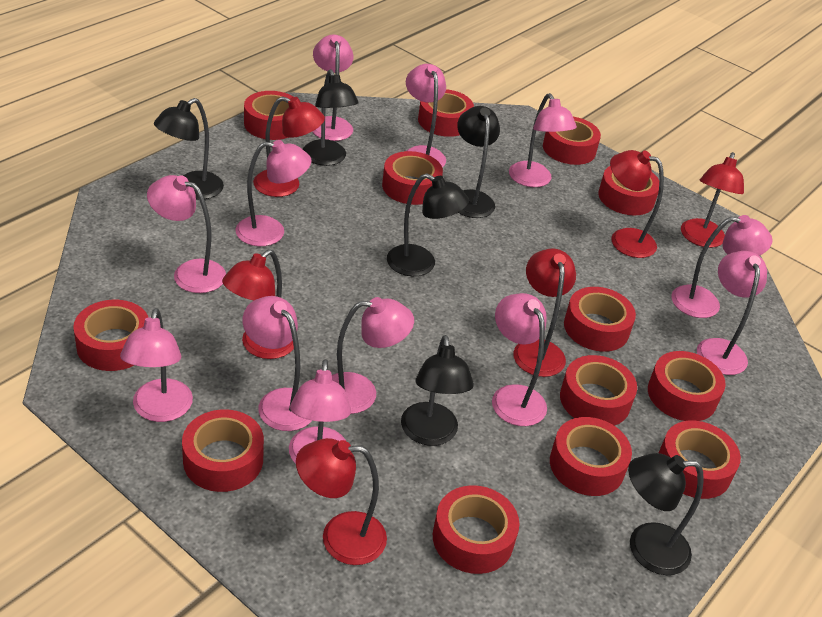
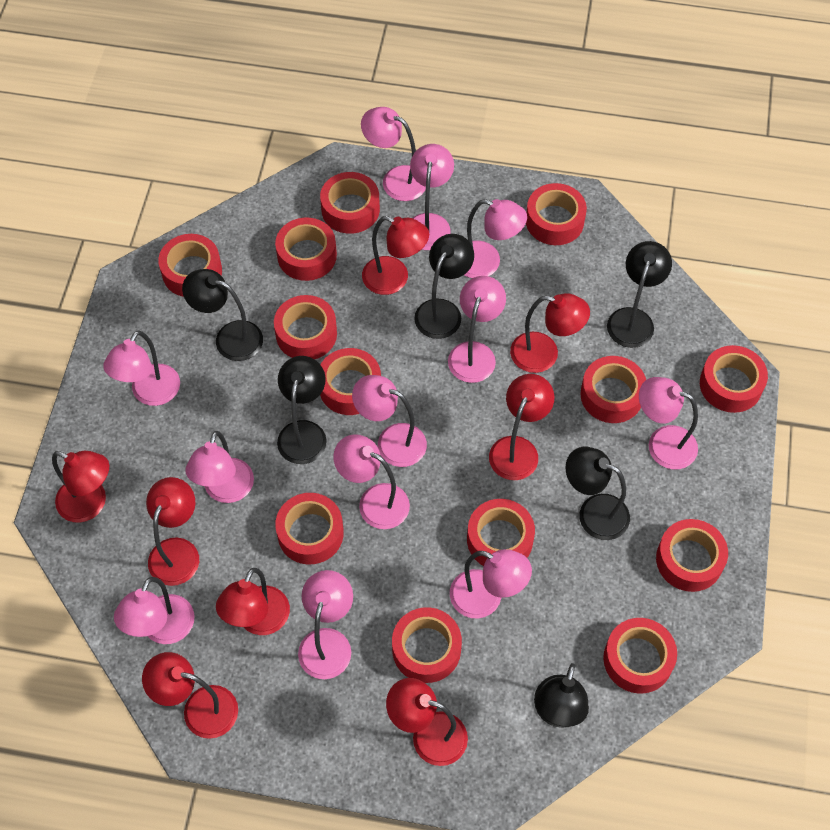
red lamp: 6 -> 8

